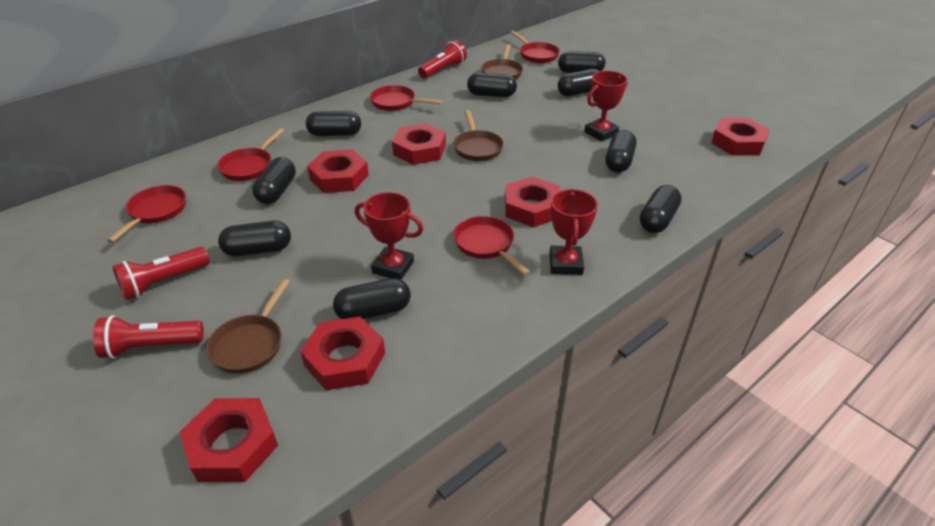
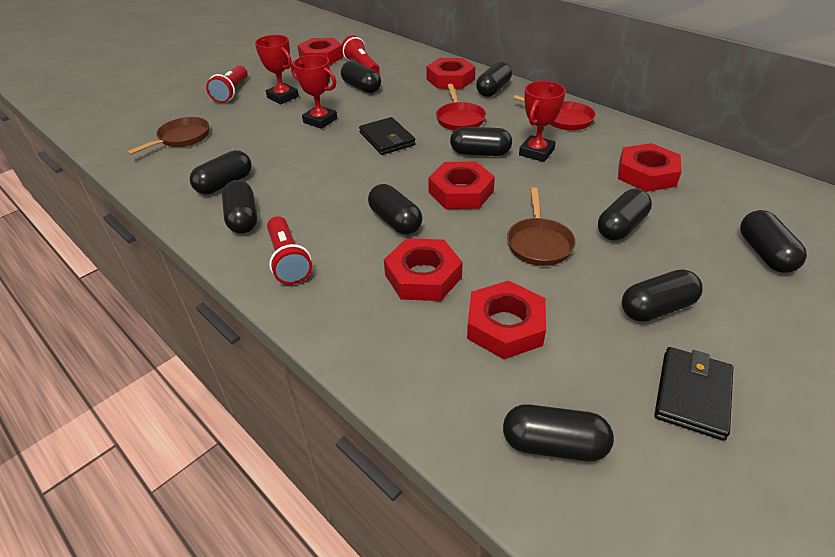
black capsule: 9 -> 10
black wallet: 0 -> 2
brown pan: 3 -> 2
red pan: 5 -> 2

